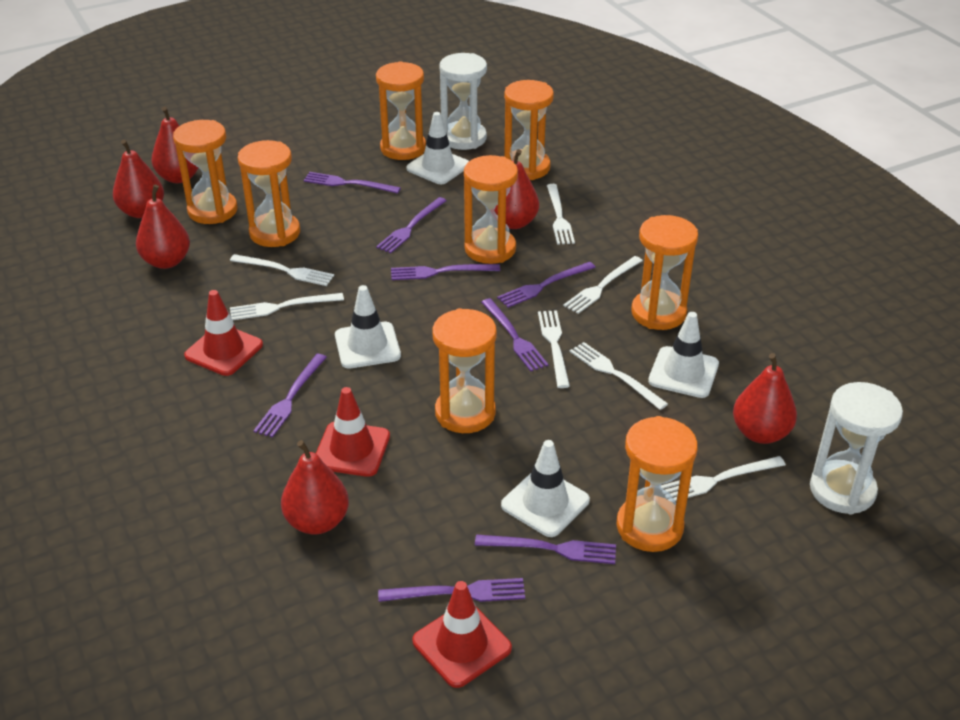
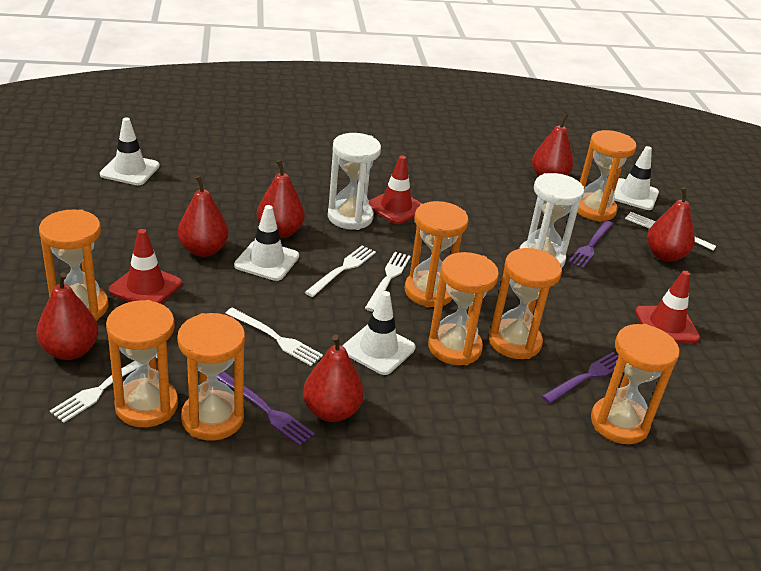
purple fork: 8 -> 3
white fork: 7 -> 5

